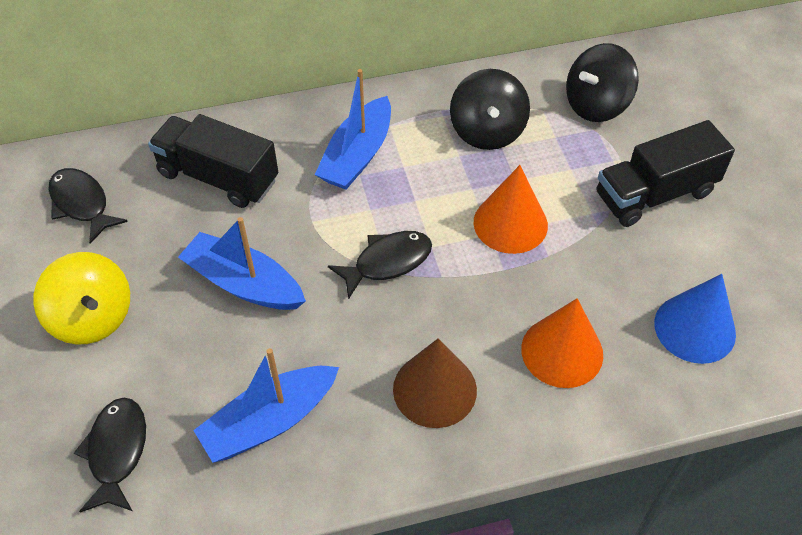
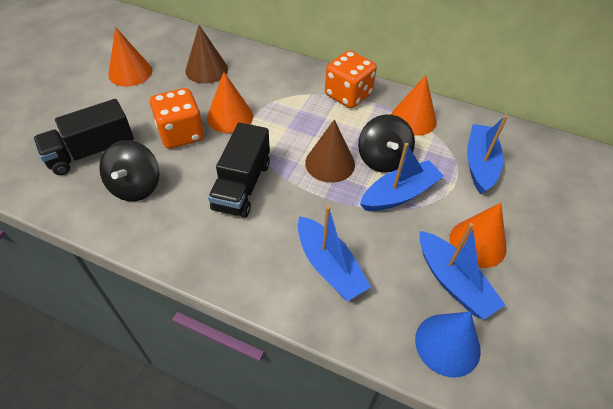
black fish: 3 -> 0
blue boat: 3 -> 4
brown cone: 1 -> 2
orange cone: 2 -> 4
orange dice: 0 -> 2
yellow spinning top: 1 -> 0

